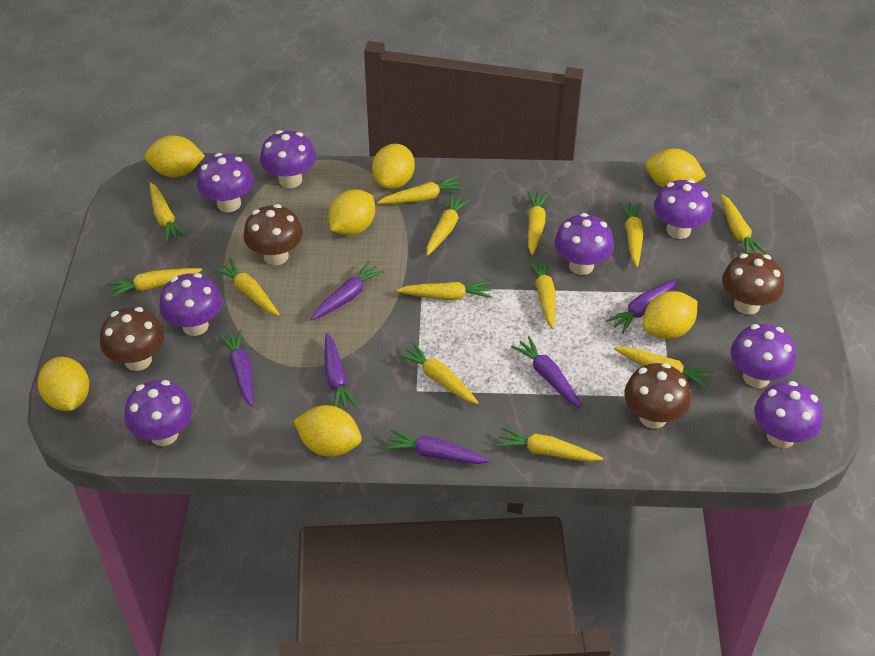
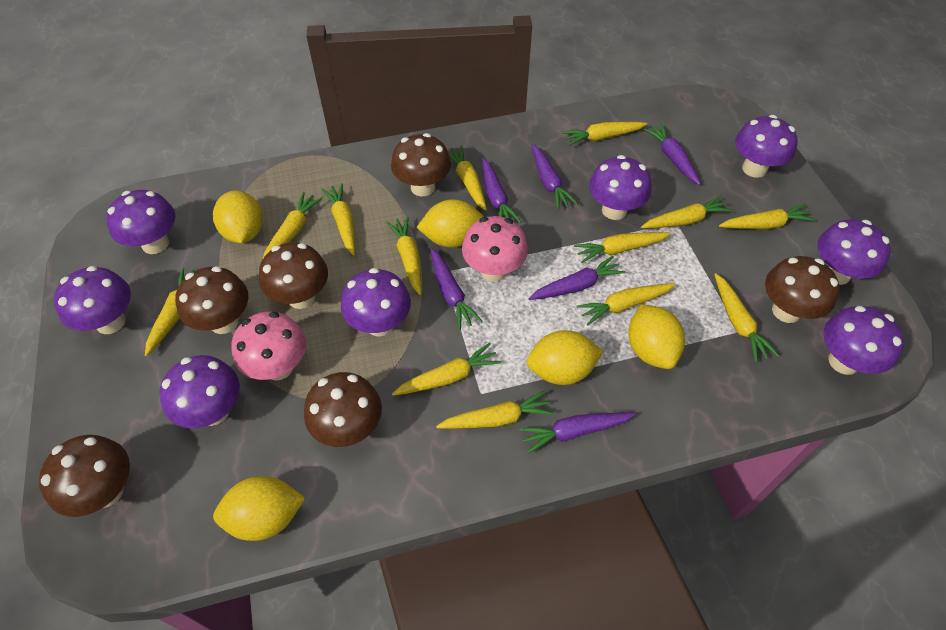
brown mushroom: 4 -> 6
pink mushroom: 0 -> 2
yellow lemon: 7 -> 5

